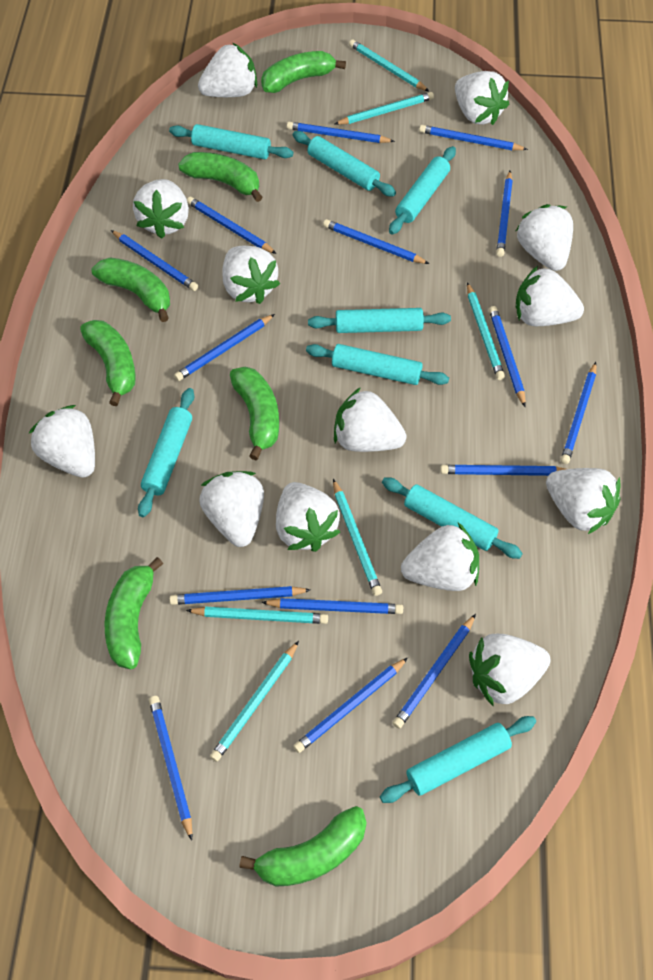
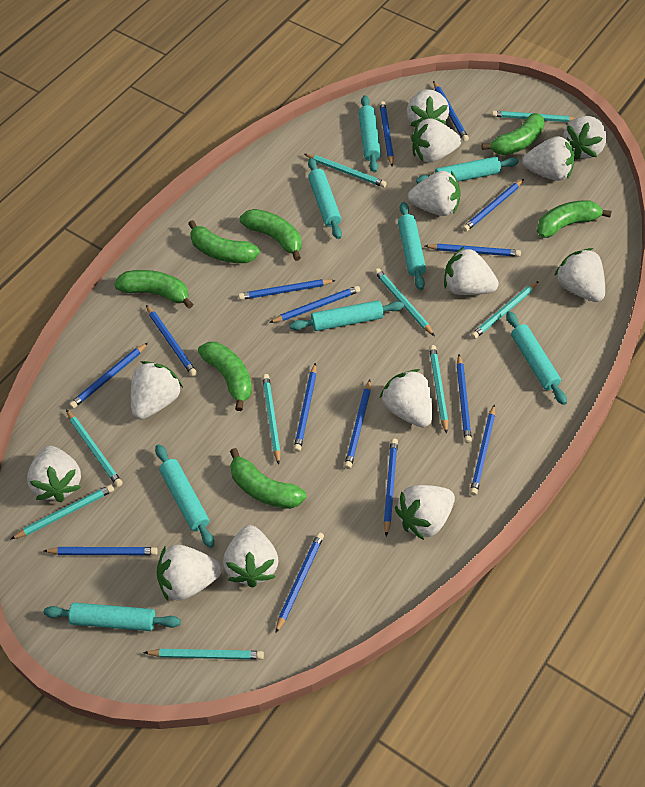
turquoise pencil: 6 -> 9

